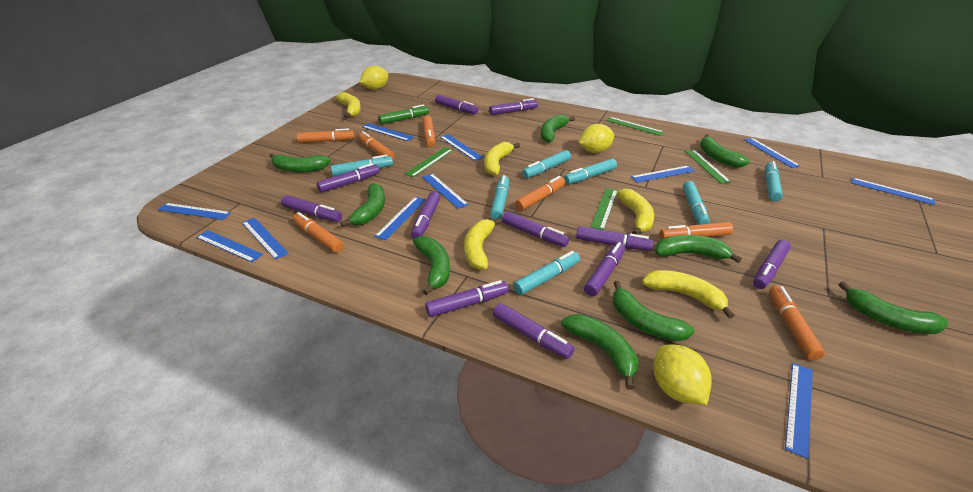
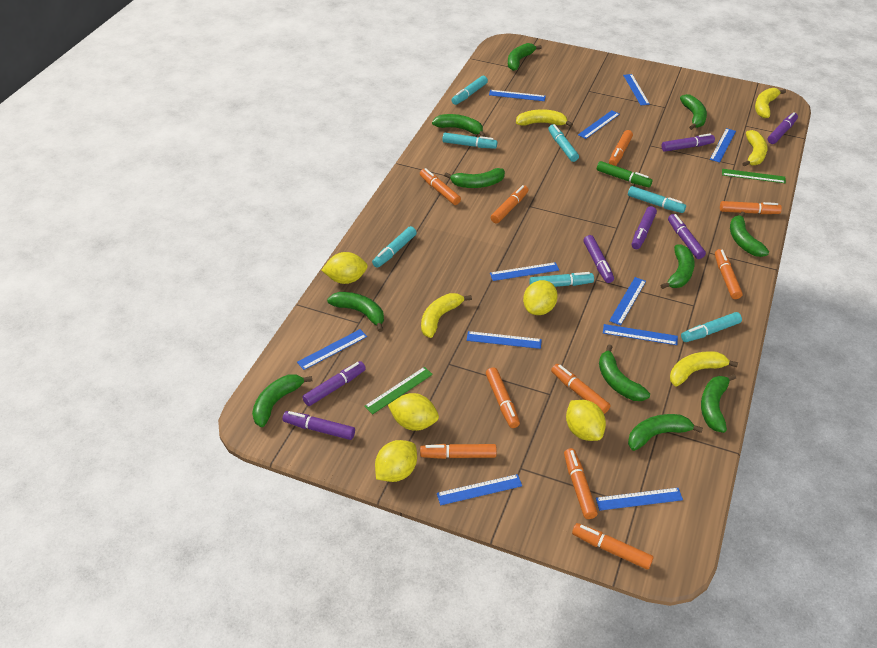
green banana: 9 -> 11
green ruler: 4 -> 2
orange marker: 7 -> 10
purple marker: 11 -> 7
yellow lemon: 3 -> 5

